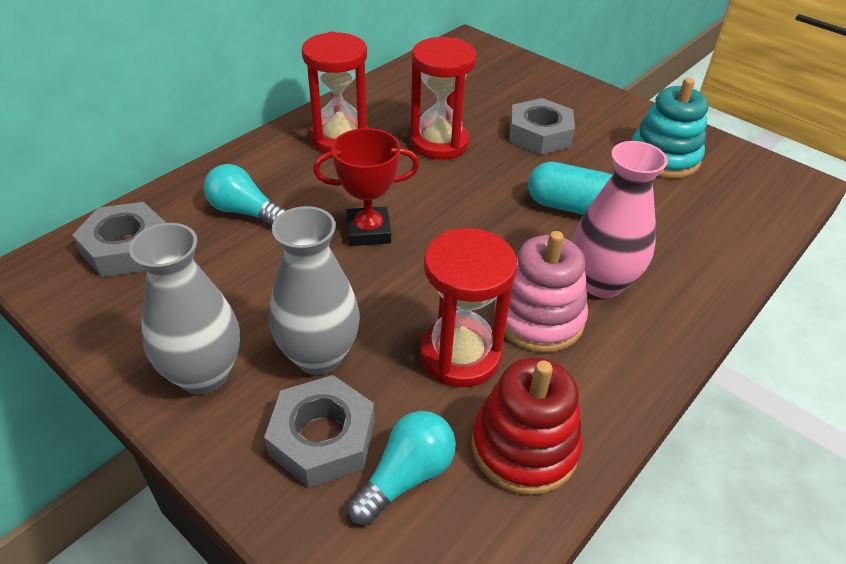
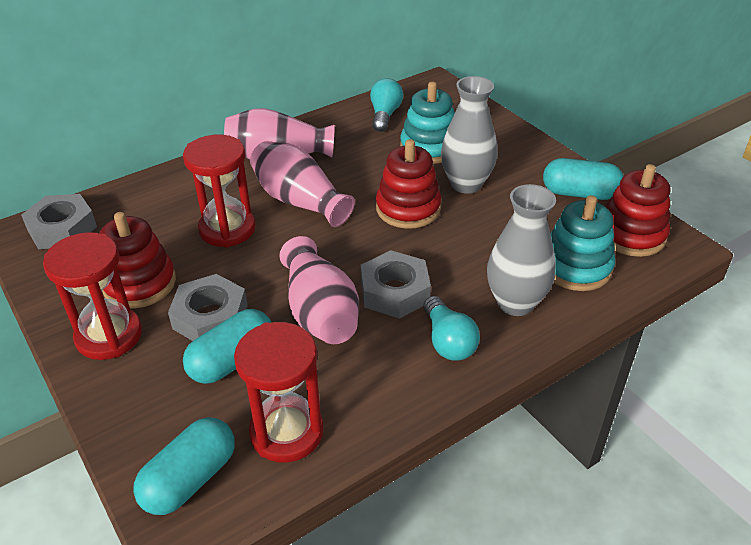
pink stacking toy: 1 -> 0
pink vase: 1 -> 3
red stacking toy: 1 -> 3
red trophy: 1 -> 0
turquoise capsule: 1 -> 3
turquoise stacking toy: 1 -> 2

